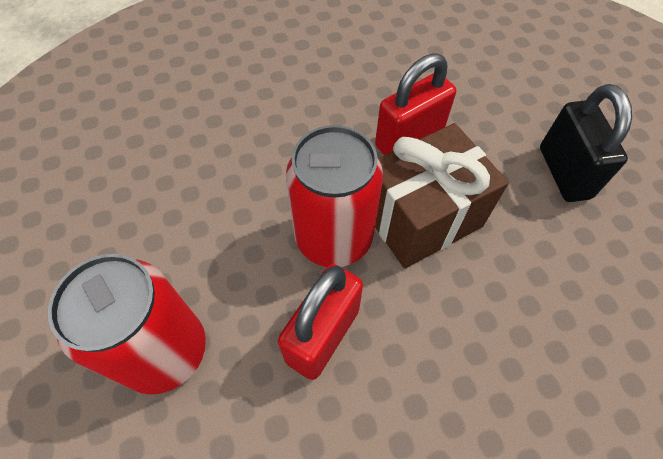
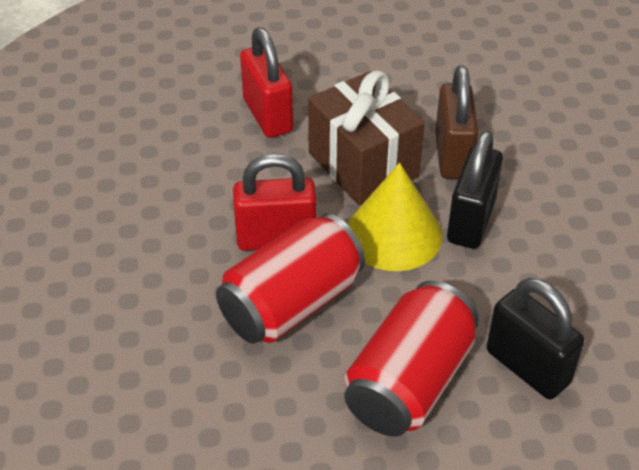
black padlock: 1 -> 2
brown padlock: 0 -> 1
yellow cone: 0 -> 1

